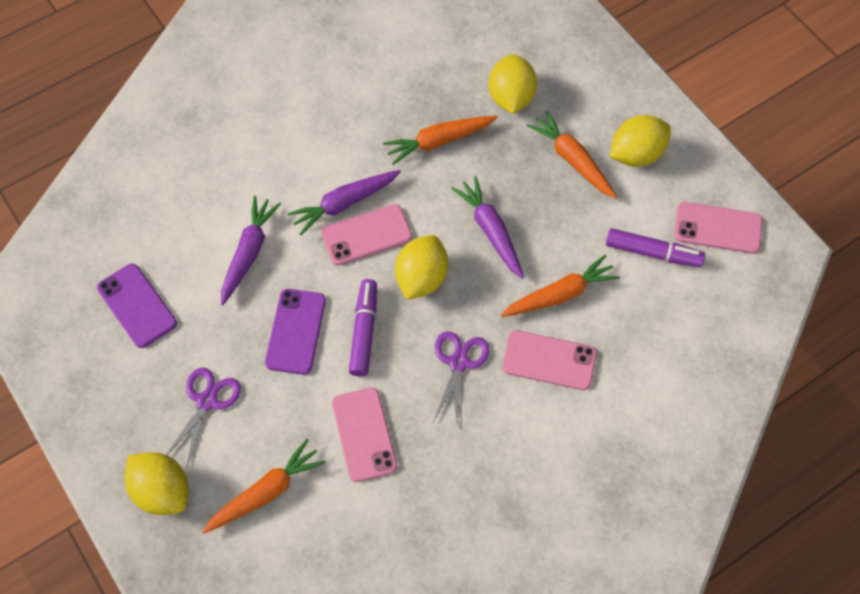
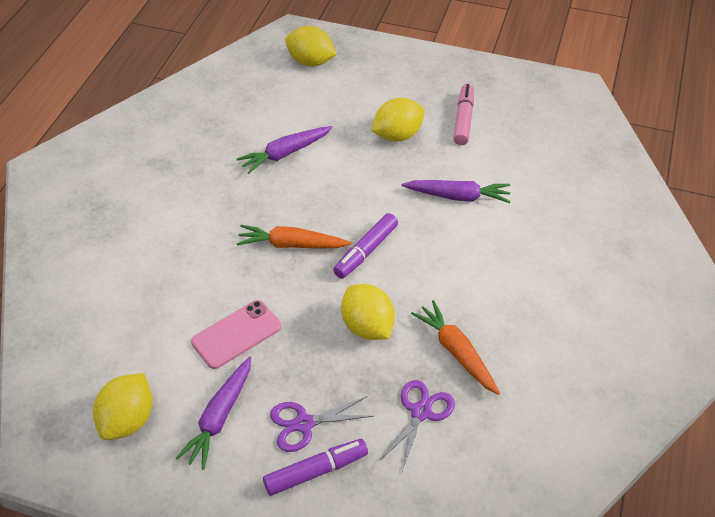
orange carrot: 4 -> 2
pink marker: 0 -> 1
pink phone: 4 -> 1
purple phone: 2 -> 0

